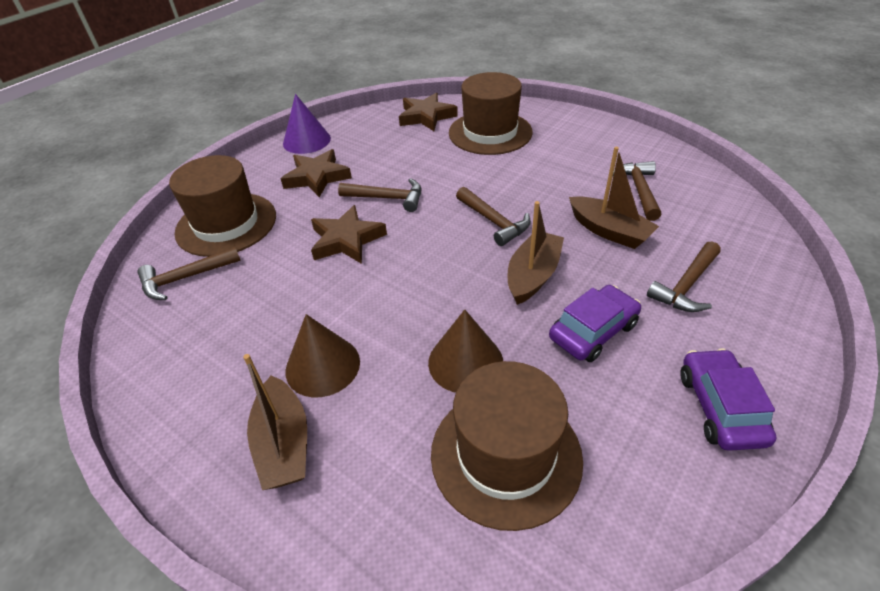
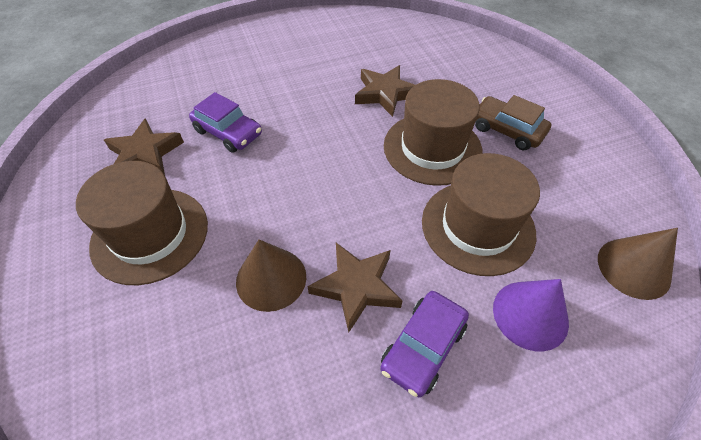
brown boat: 3 -> 0
brown car: 0 -> 1
brown hammer: 5 -> 0

